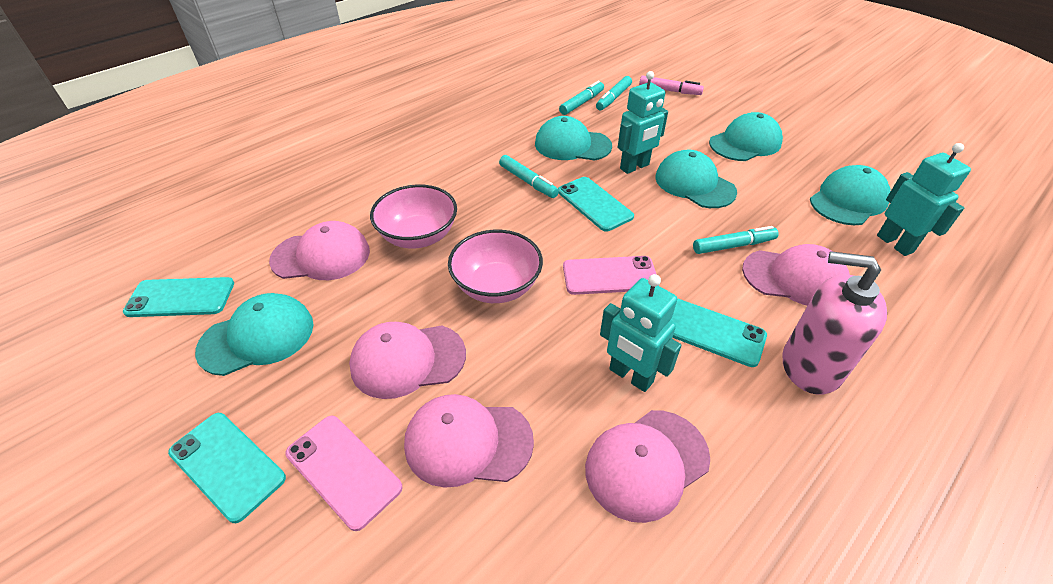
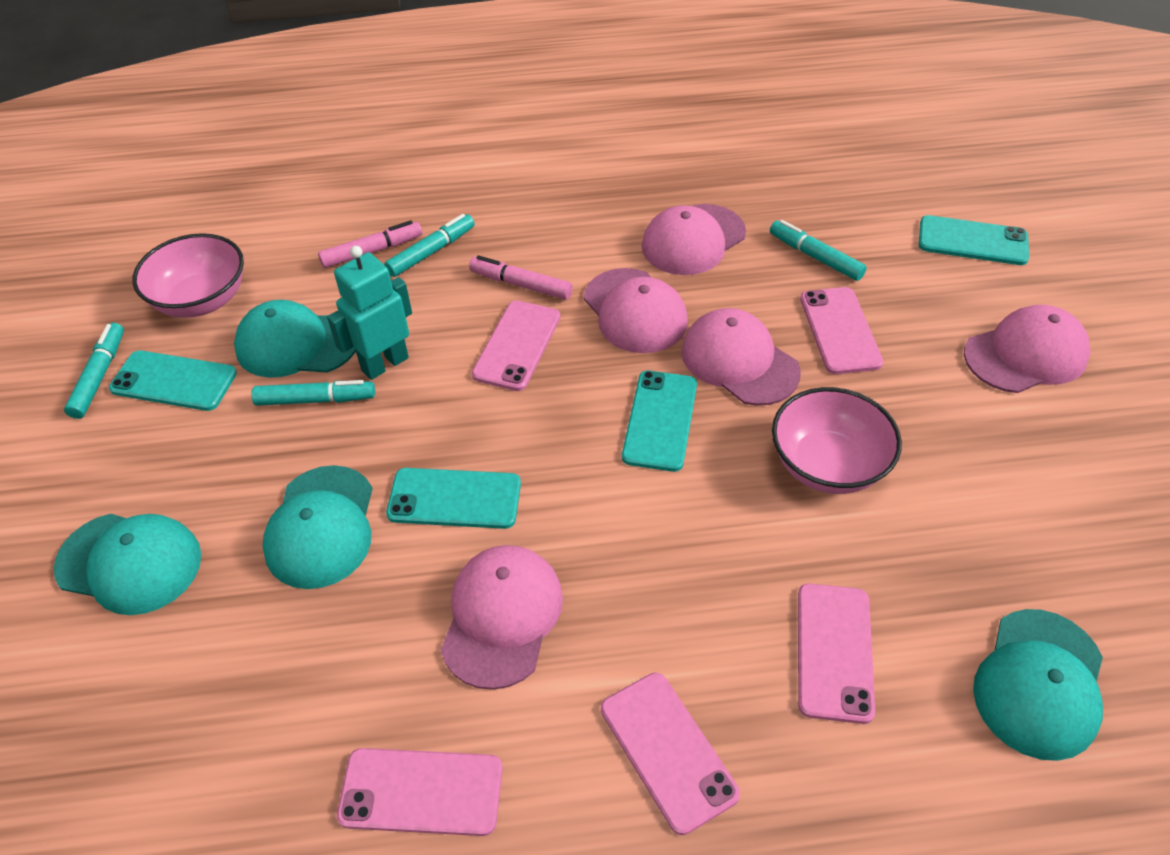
pink marker: 1 -> 2
pink phone: 2 -> 5
pink soap dispenser: 1 -> 0
turquoise cap: 5 -> 4
turquoise robot: 3 -> 1

